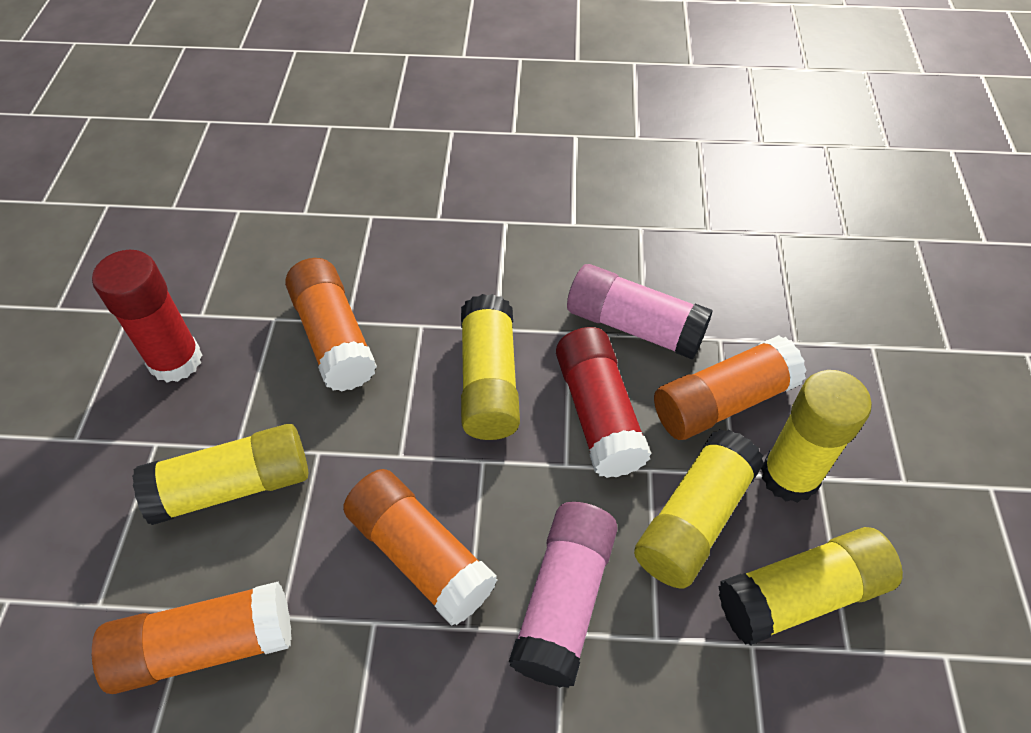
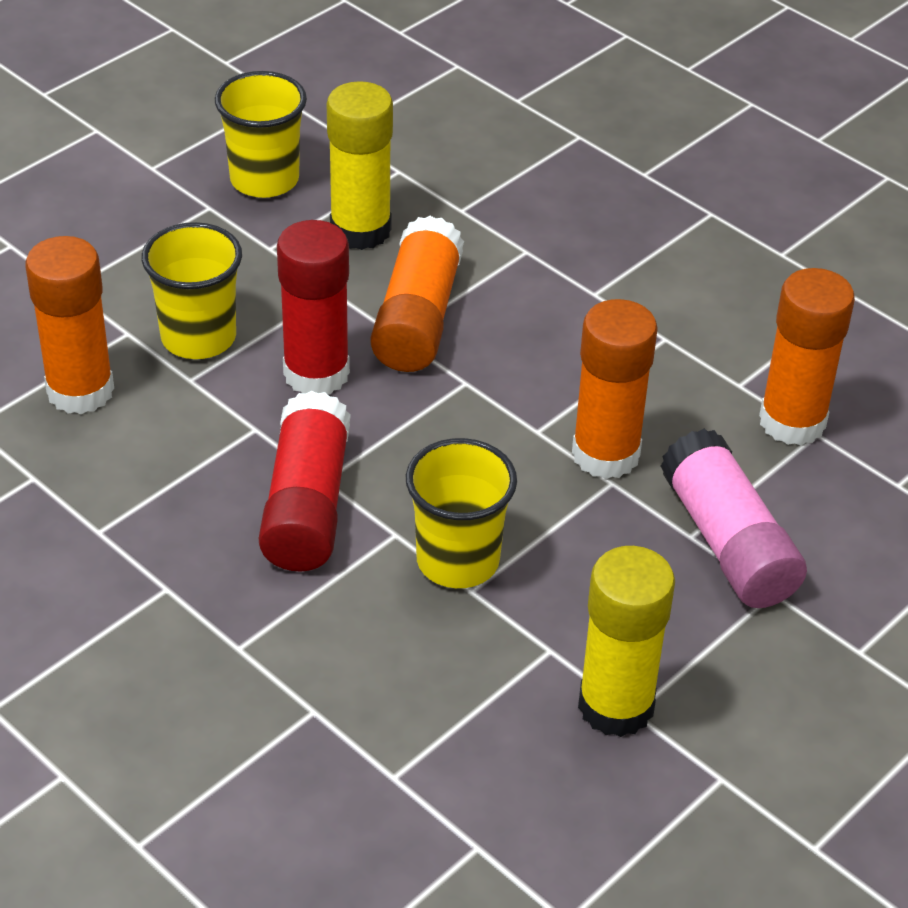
pink glue stick: 2 -> 1
yellow cup: 0 -> 3
yellow glue stick: 5 -> 2

